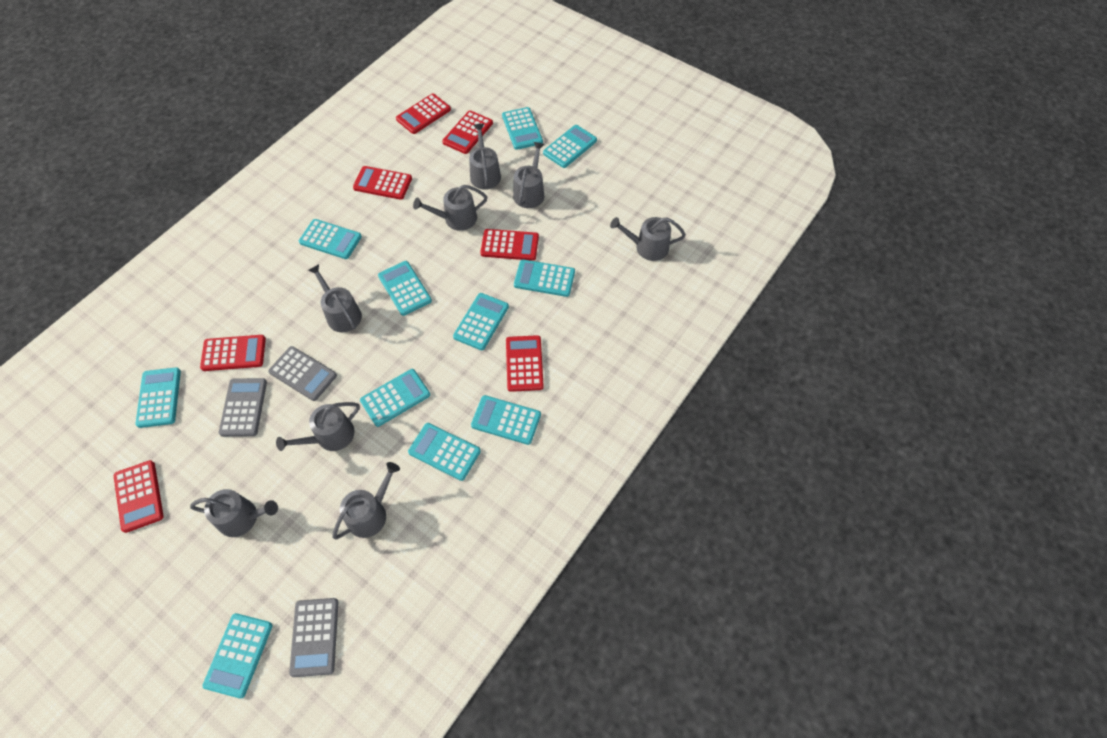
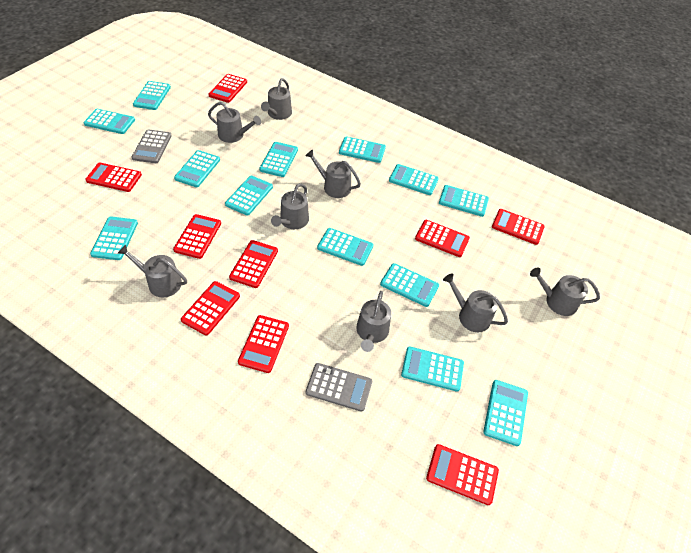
grey calculator: 3 -> 2
red calculator: 7 -> 9
turquoise calculator: 11 -> 13

